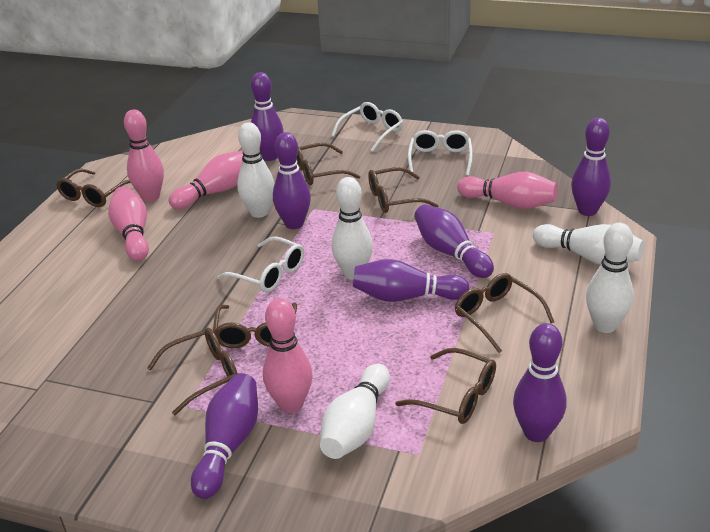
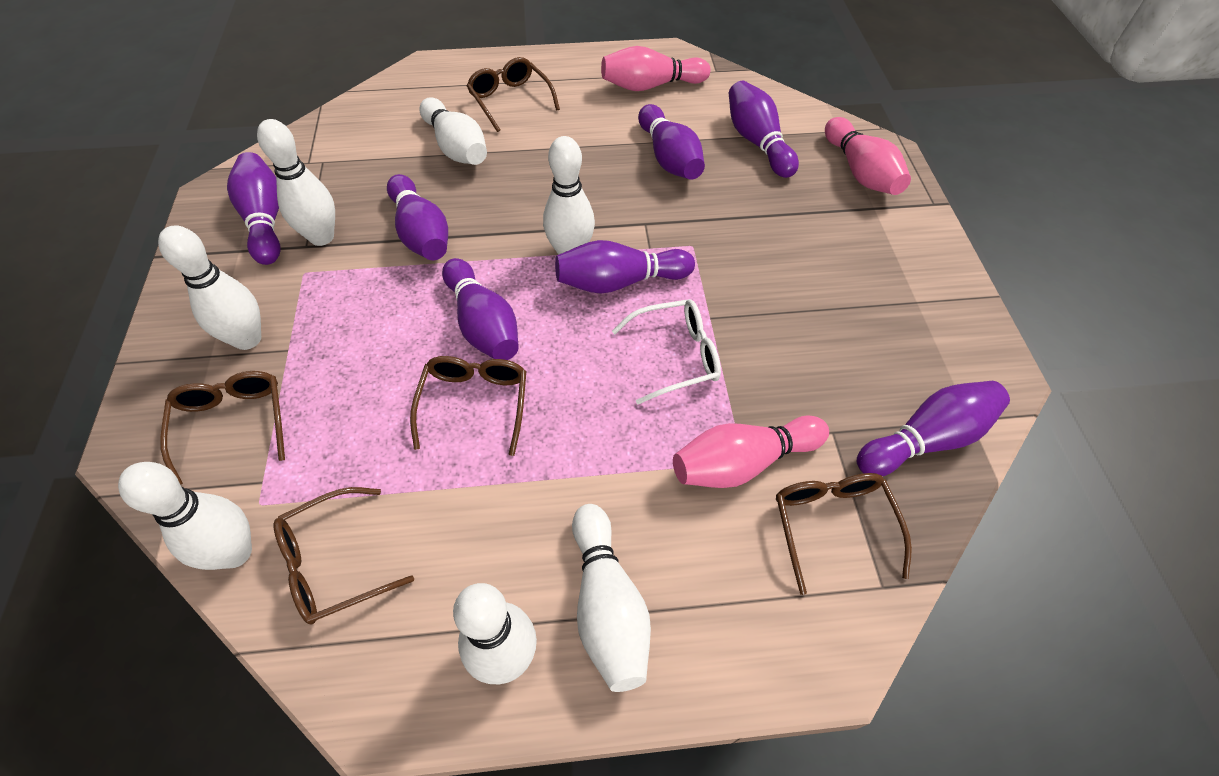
brown glasses: 7 -> 5
pink bowling pin: 5 -> 3
white bowling pin: 5 -> 7
white glasses: 3 -> 1

